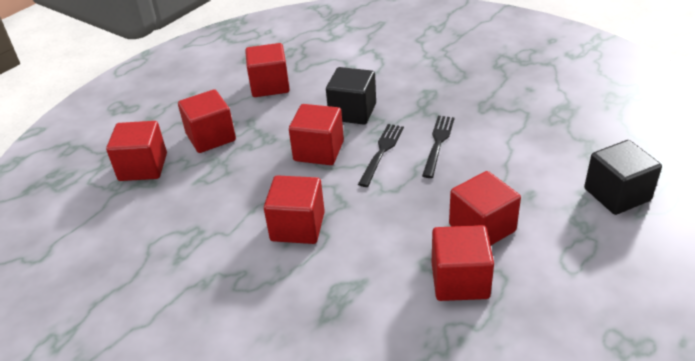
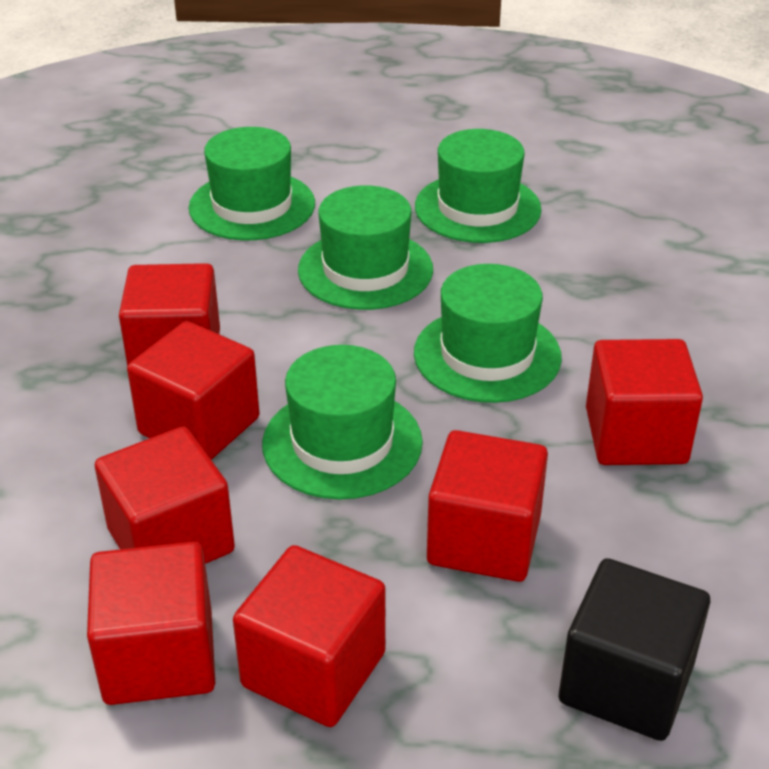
black cube: 2 -> 1
black fork: 2 -> 0
green hat: 0 -> 5

